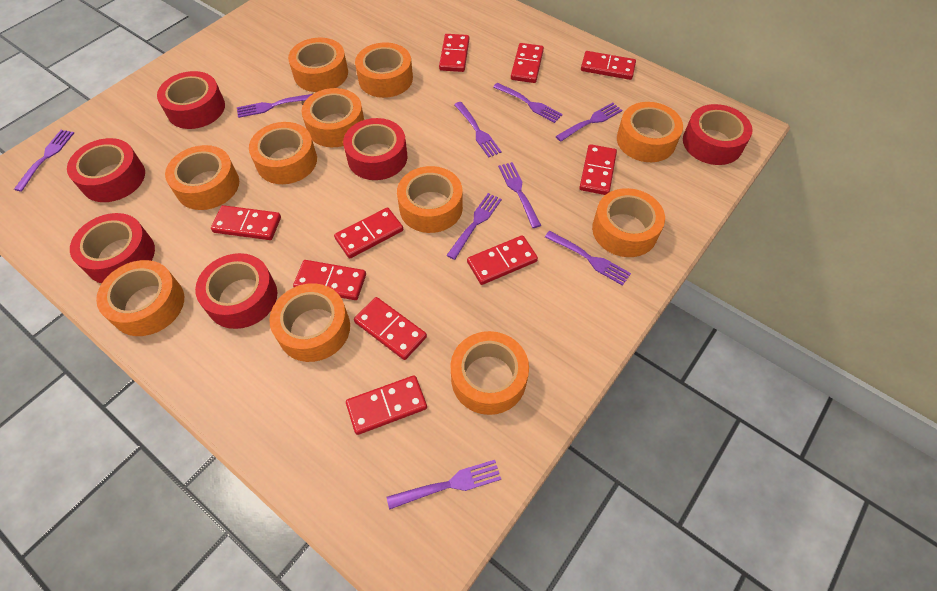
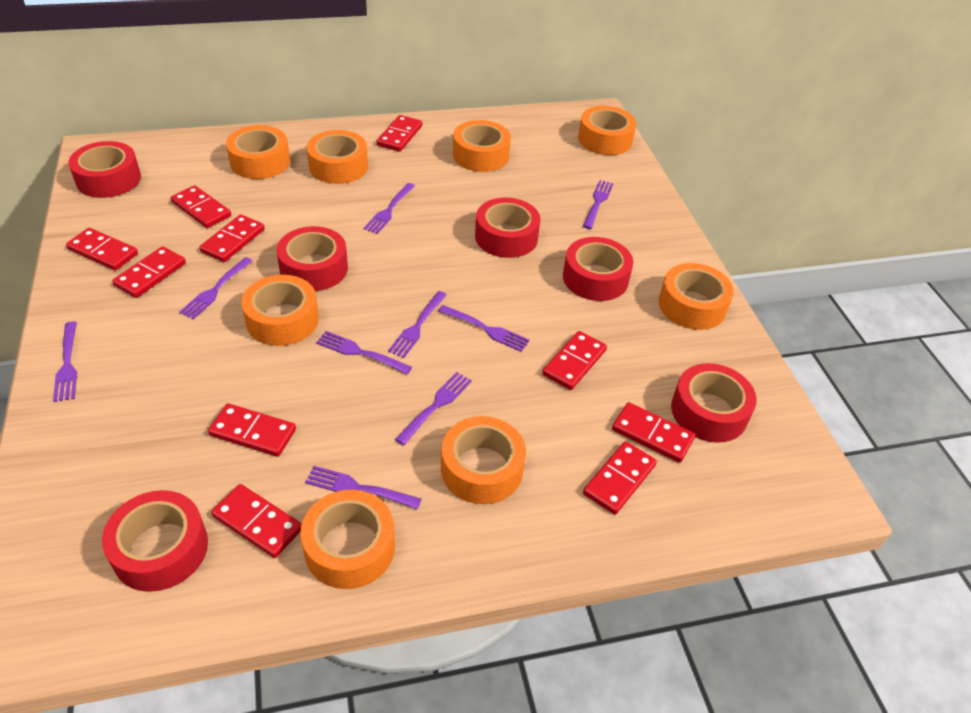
orange tape: 11 -> 8

